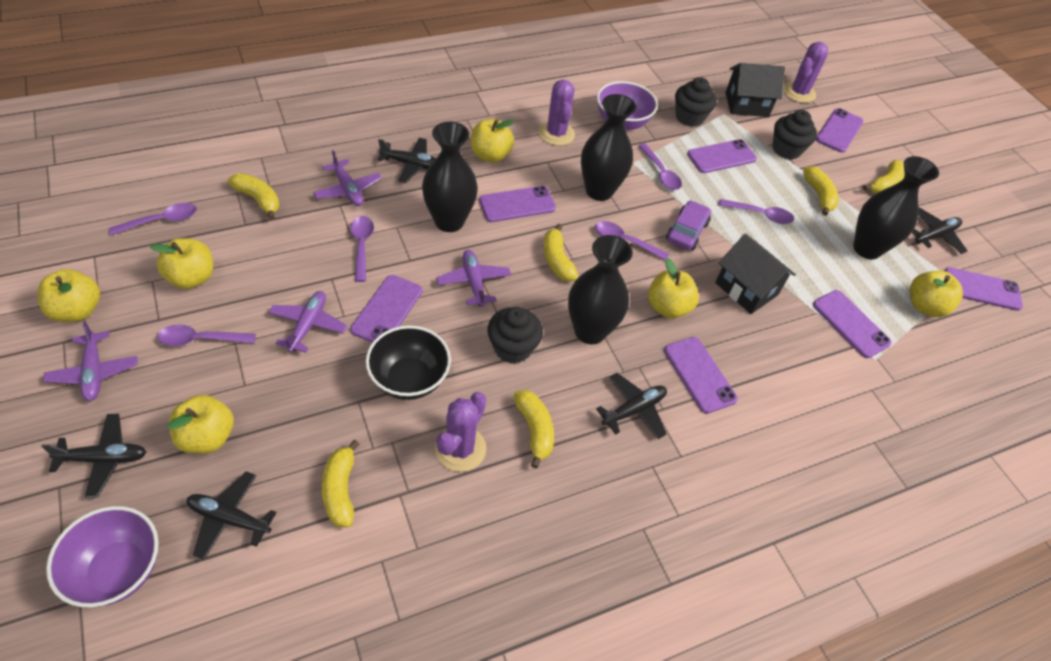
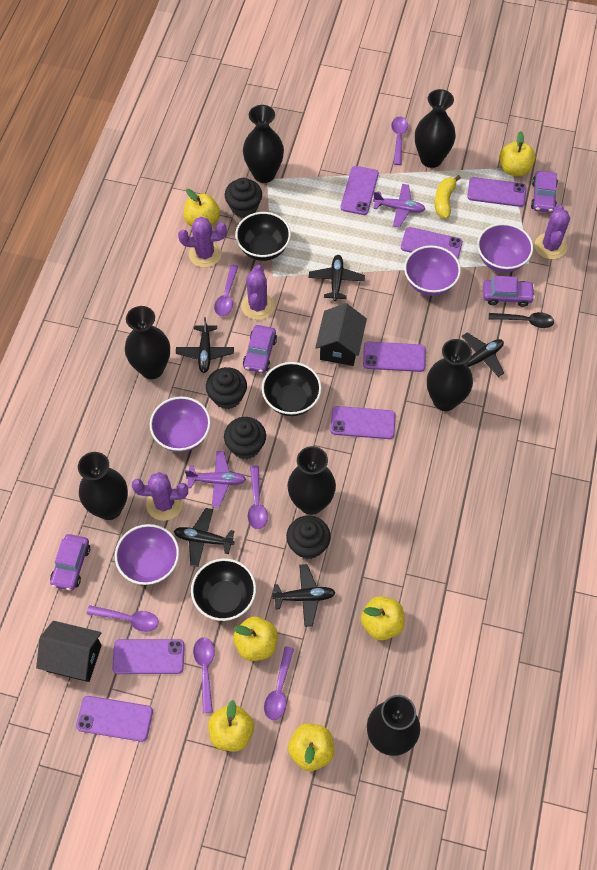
black bowl: 1 -> 3
black cupcake: 3 -> 4
black spoon: 0 -> 1
black vase: 4 -> 7
purple bowl: 2 -> 4
purple cactus: 3 -> 4
purple car: 1 -> 4
purple plane: 4 -> 2
yellow banana: 6 -> 1

